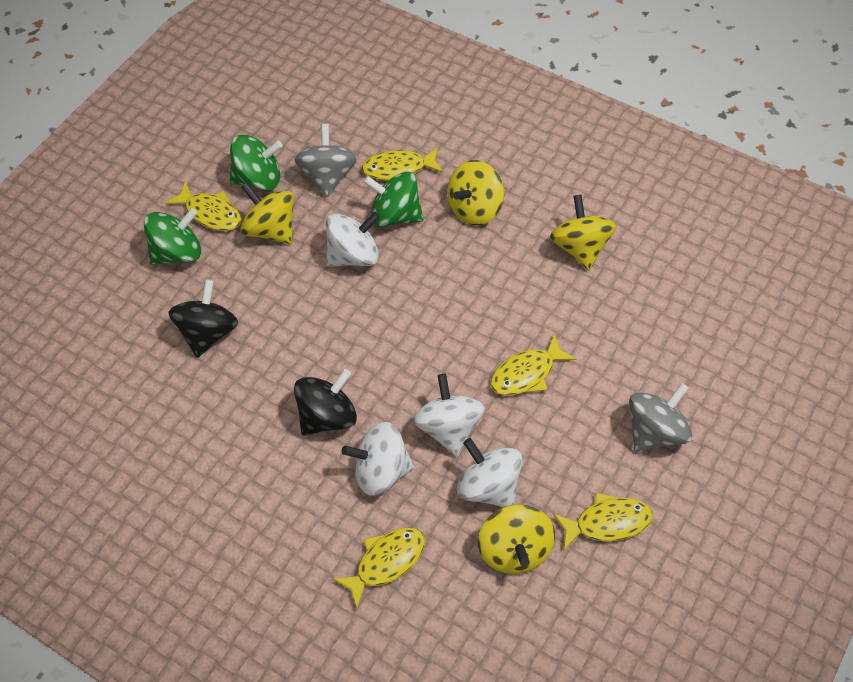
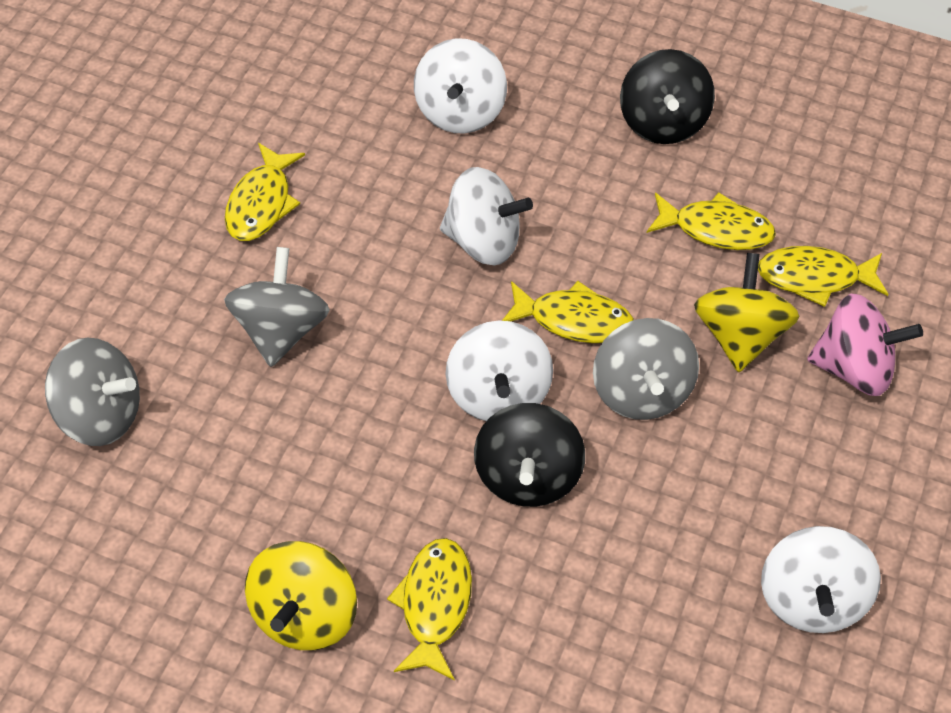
green spinning top: 3 -> 0
grey spinning top: 2 -> 3
pink spinning top: 0 -> 1
yellow spinning top: 4 -> 2

